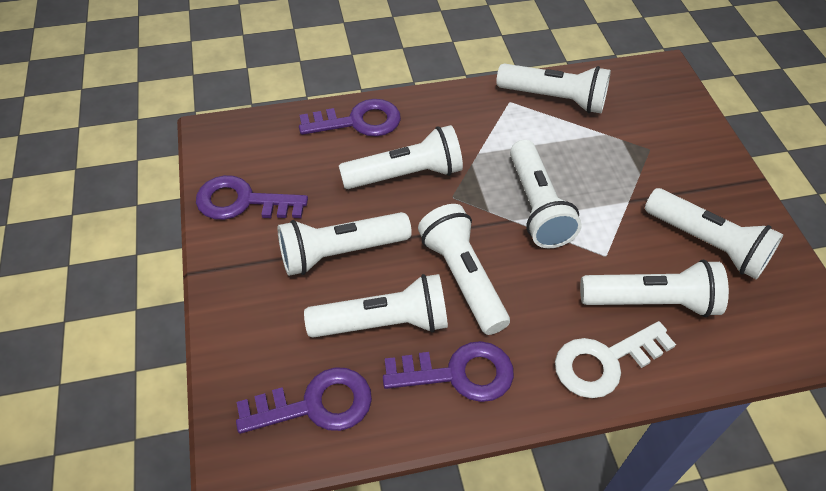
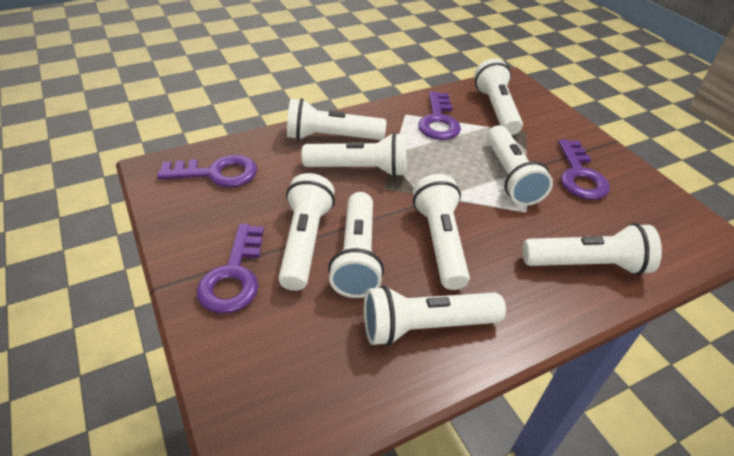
white flashlight: 8 -> 9
white key: 1 -> 0

